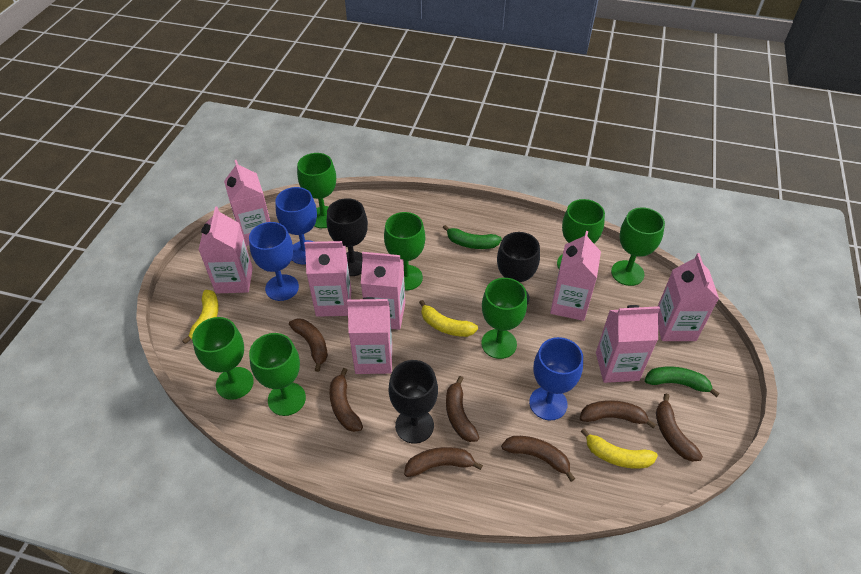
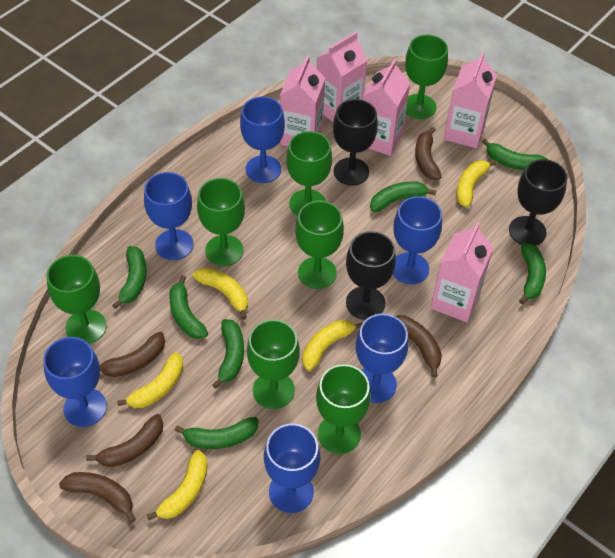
blue goblet: 3 -> 6
brown banana: 7 -> 5
green banana: 2 -> 7
pink carton: 8 -> 5
yellow banana: 3 -> 5

